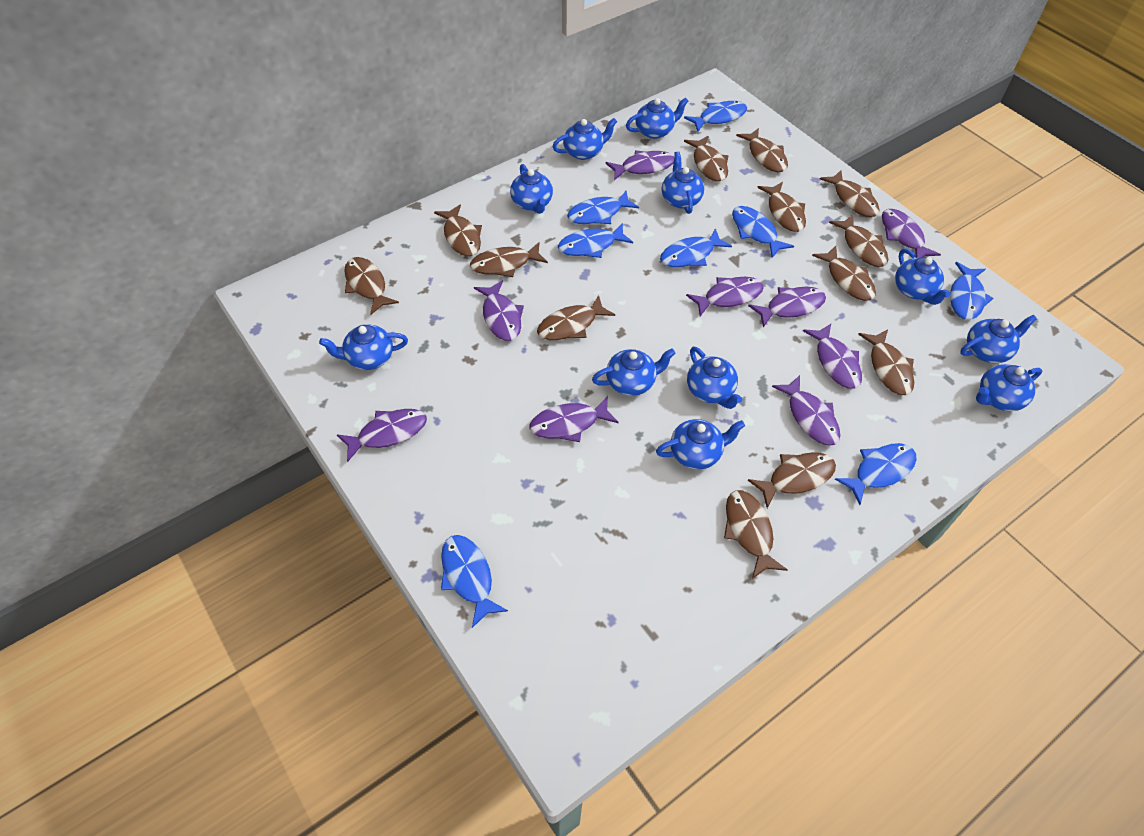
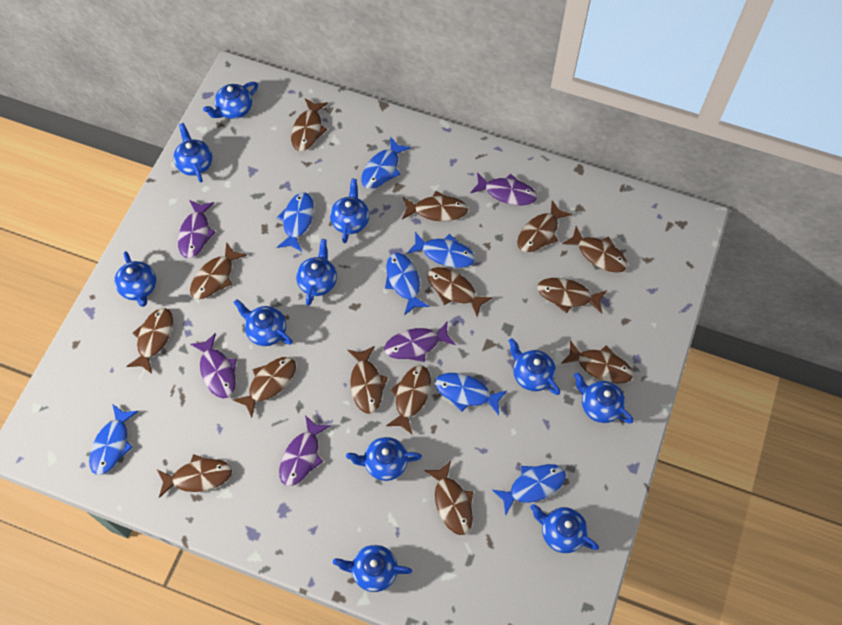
blue fish: 8 -> 7
brown fish: 13 -> 14
purple fish: 9 -> 5

